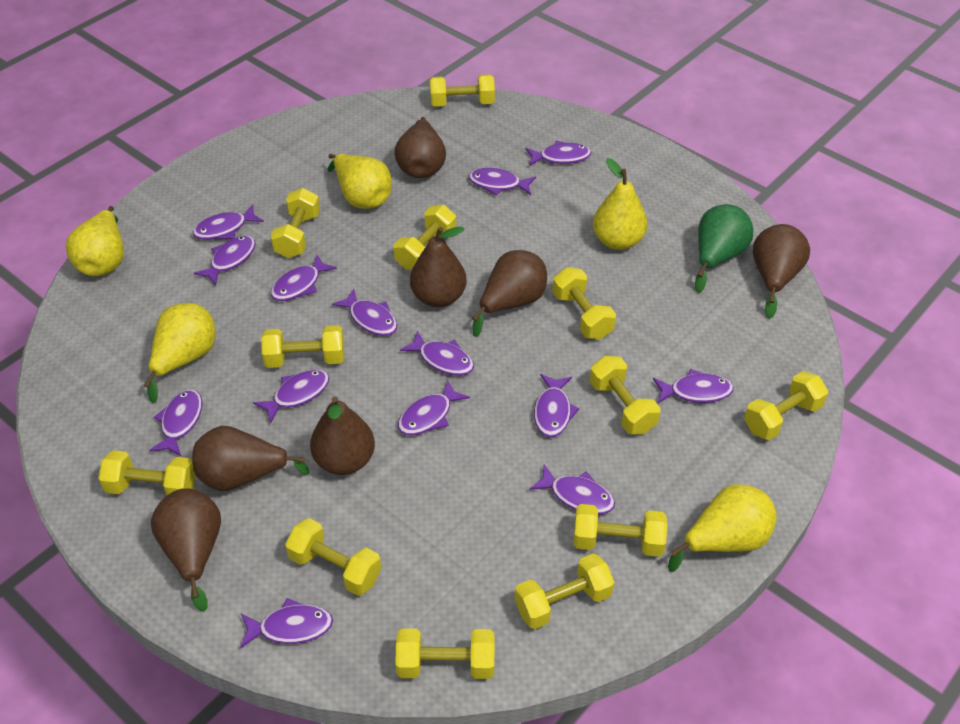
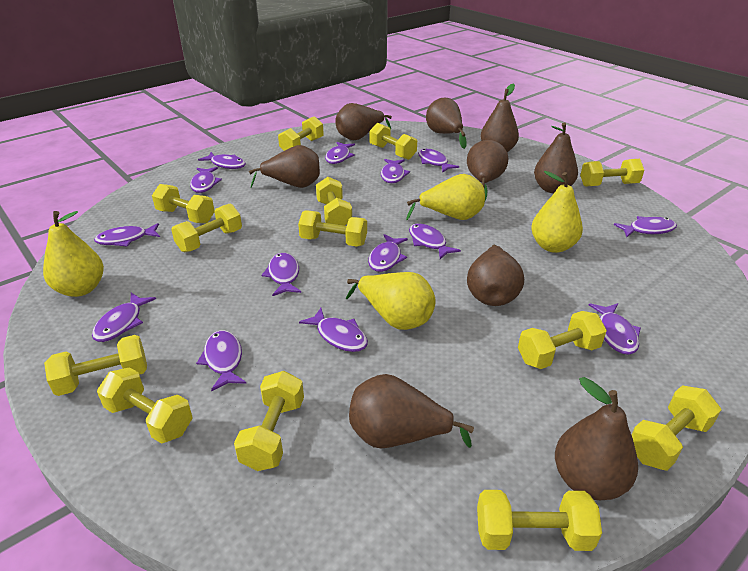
brown pear: 7 -> 9
green pear: 1 -> 0
yellow dumbbell: 12 -> 13
yellow pear: 5 -> 4

